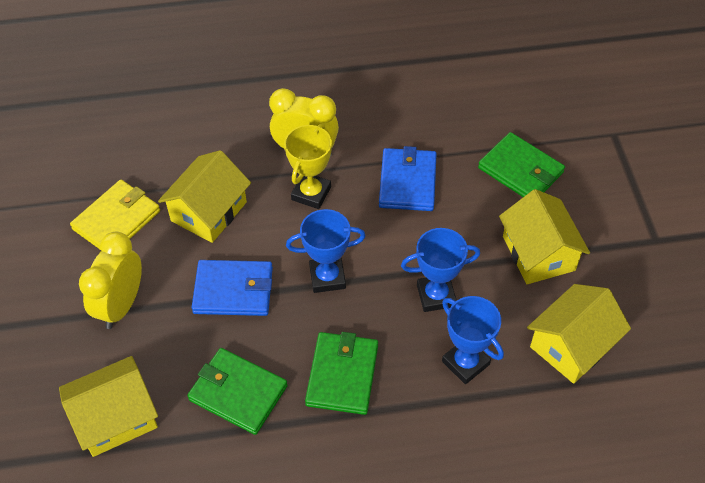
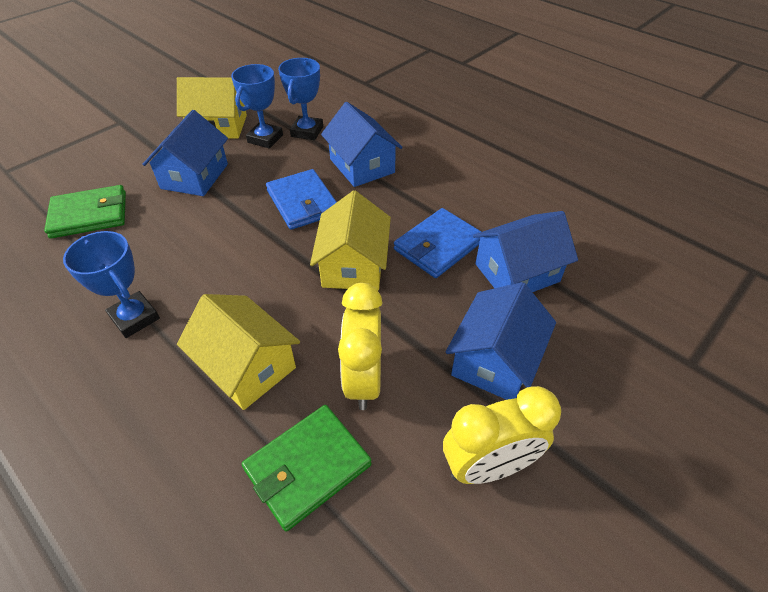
blue house: 0 -> 4
green wallet: 3 -> 2
yellow house: 4 -> 3
yellow trophy: 1 -> 0
yellow wallet: 1 -> 0

